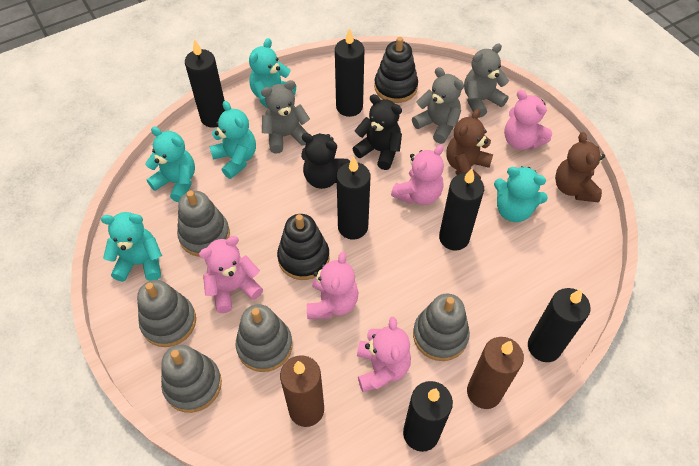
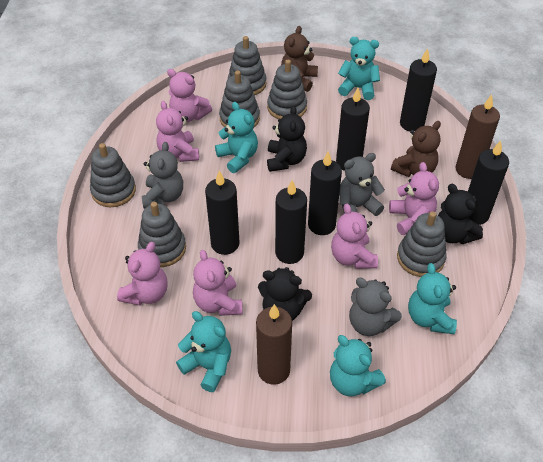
black stacking toy: 2 -> 0
black teddy bear: 2 -> 3
grey stacking toy: 5 -> 6
pink teddy bear: 5 -> 6

